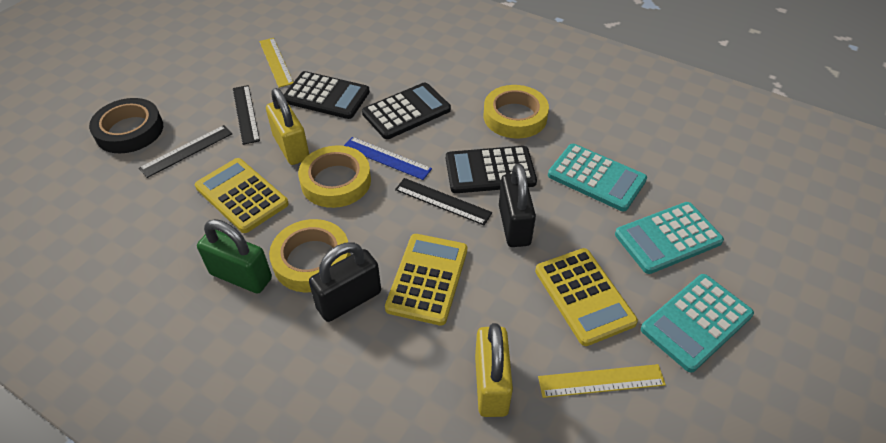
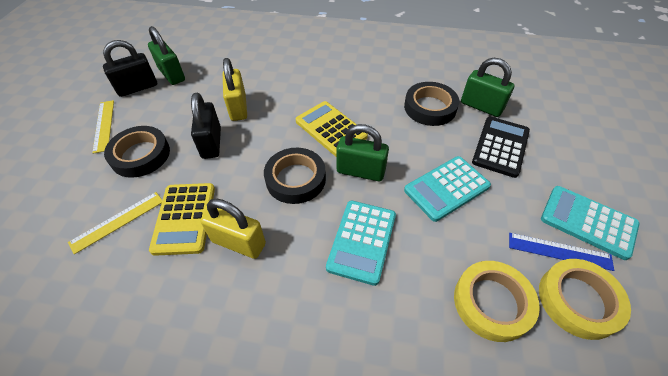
black calculator: 3 -> 1
black ruler: 3 -> 0
black tape: 1 -> 3
green padlock: 1 -> 3
yellow calculator: 3 -> 2
yellow tape: 3 -> 2

